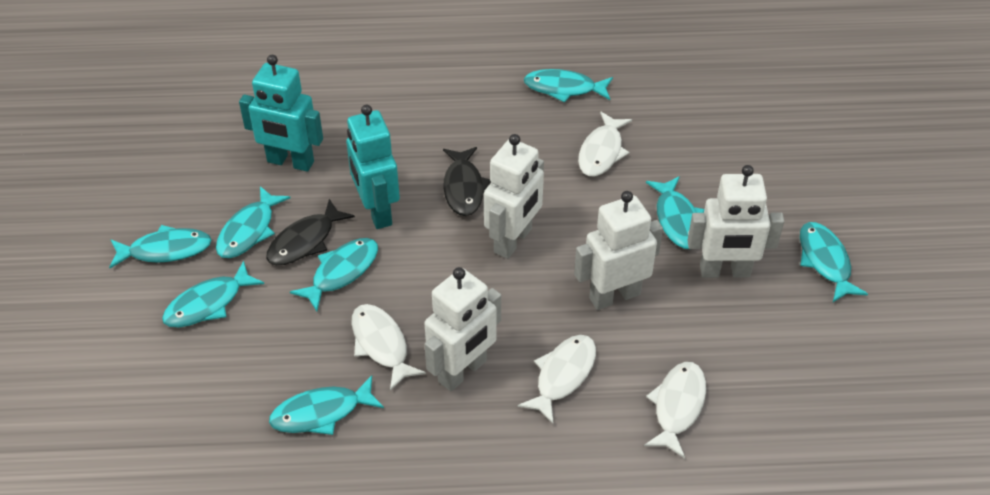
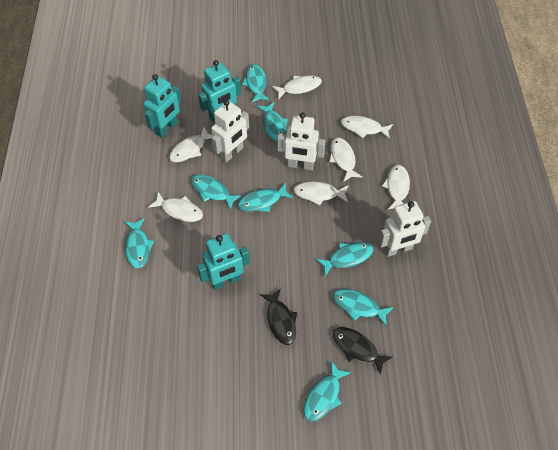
turquoise robot: 2 -> 3
white fish: 4 -> 7
white robot: 4 -> 3

